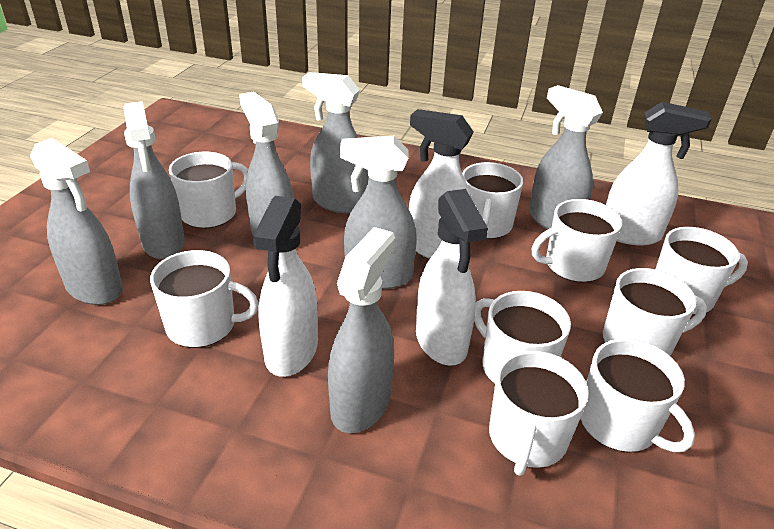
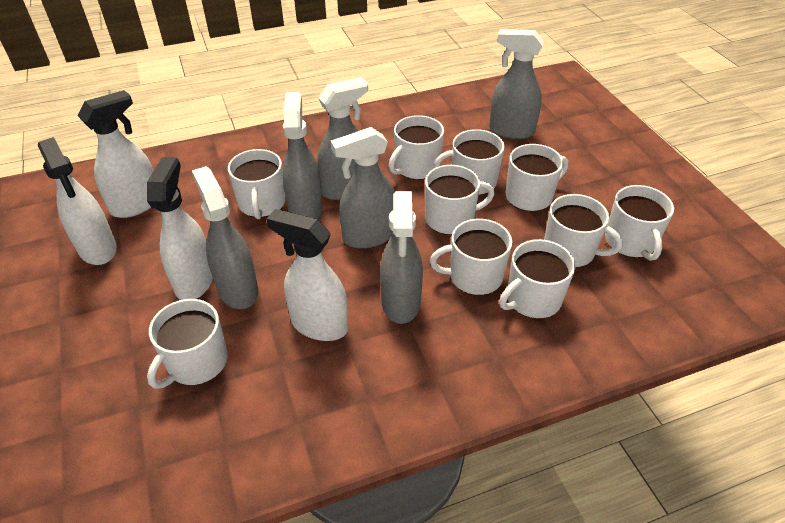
grey spray bottle: 7 -> 6
white mug: 9 -> 10

